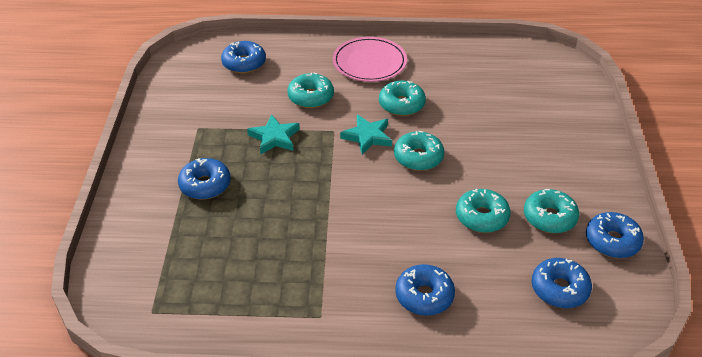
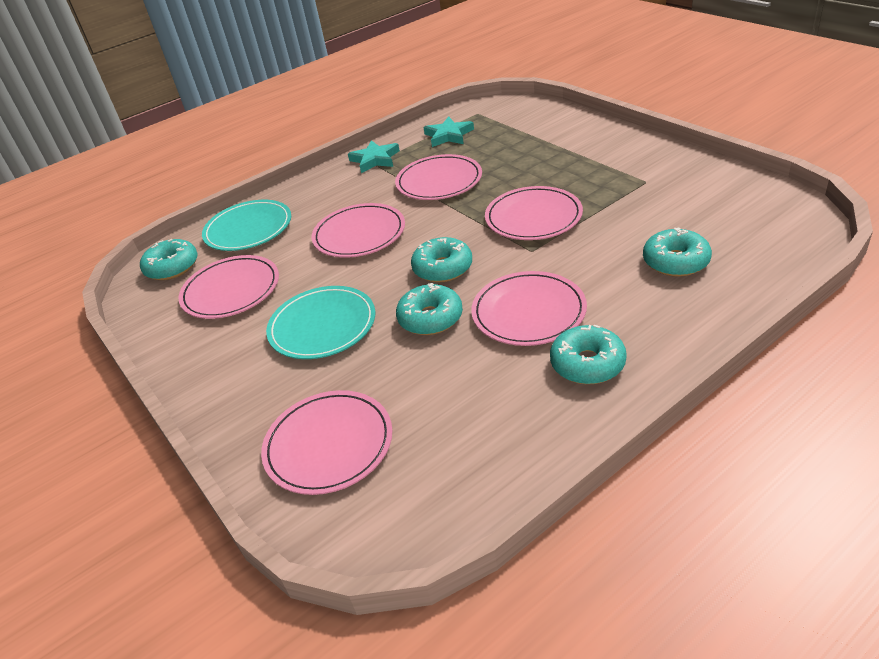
blue donut: 5 -> 0
pink plate: 1 -> 6
turquoise plate: 0 -> 2

